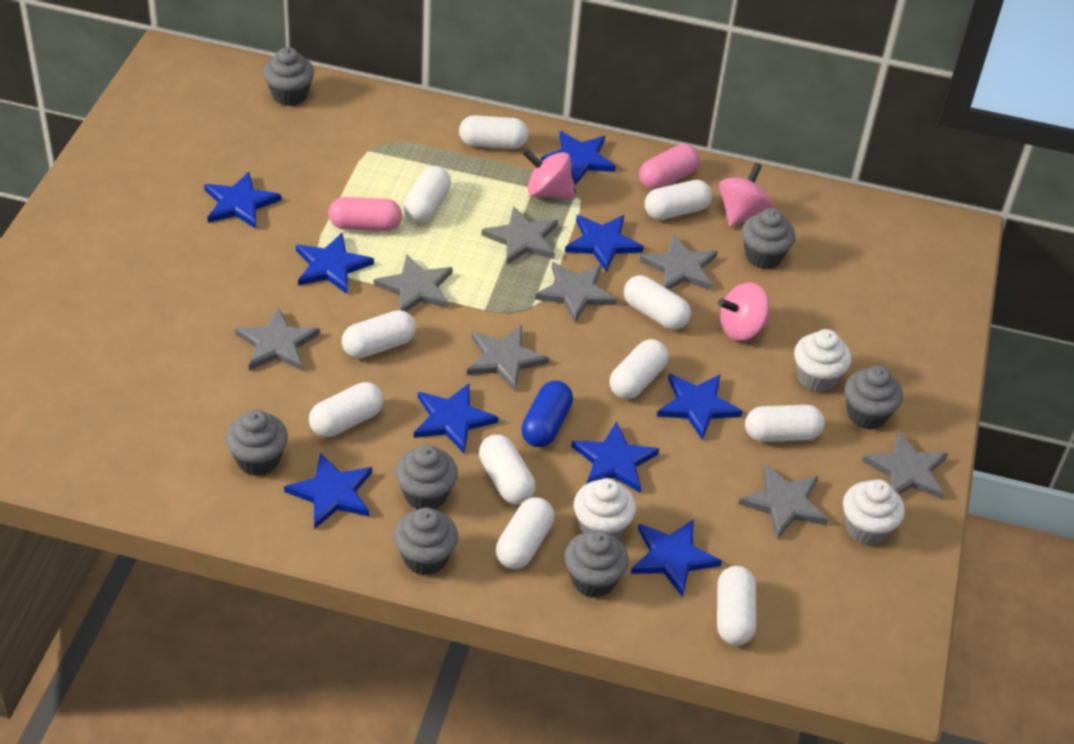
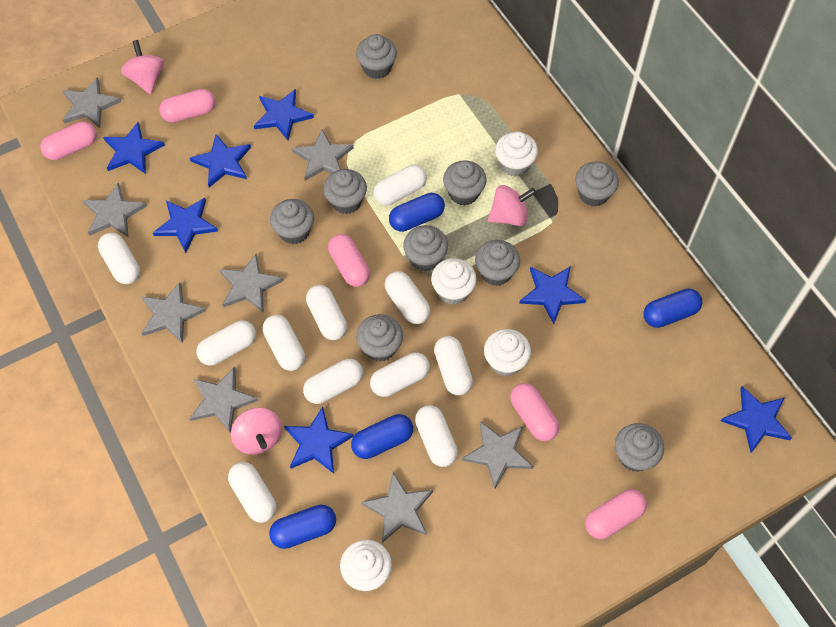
blue capsule: 1 -> 4
blue star: 9 -> 7
grey cupcake: 7 -> 9
pink capsule: 2 -> 5
white cupcake: 3 -> 4

